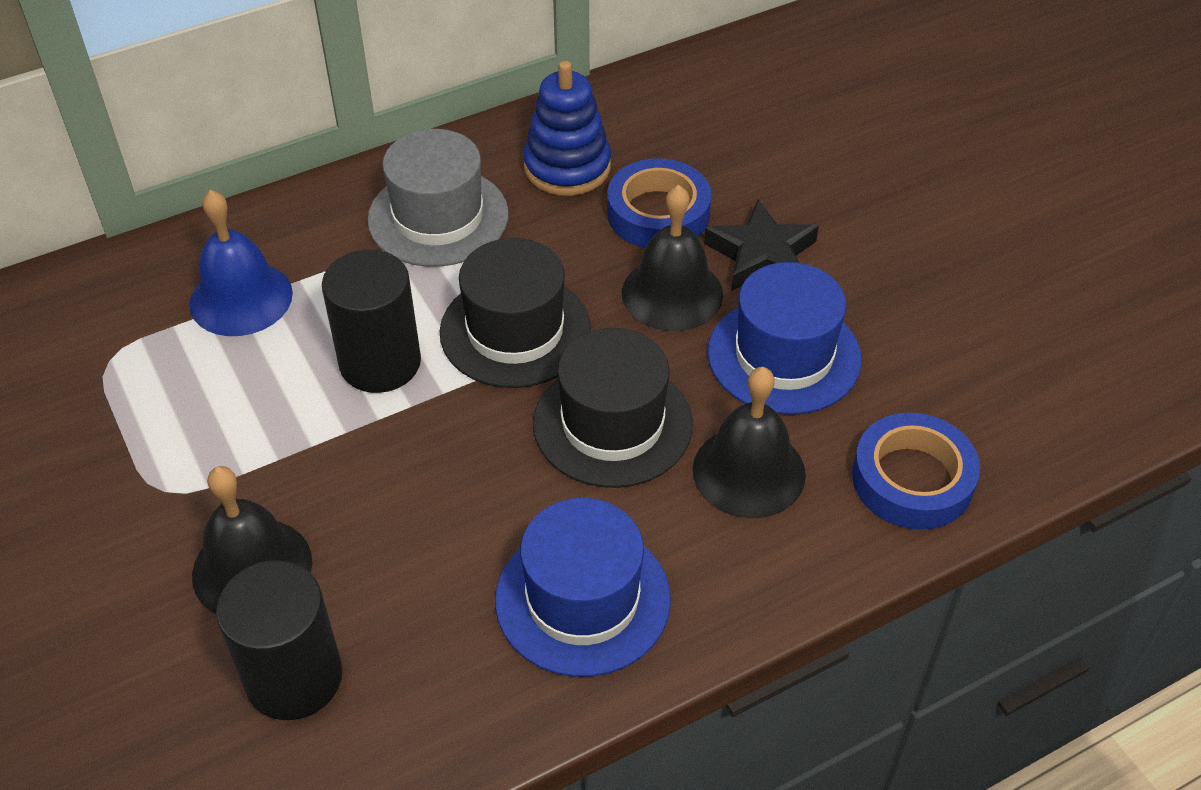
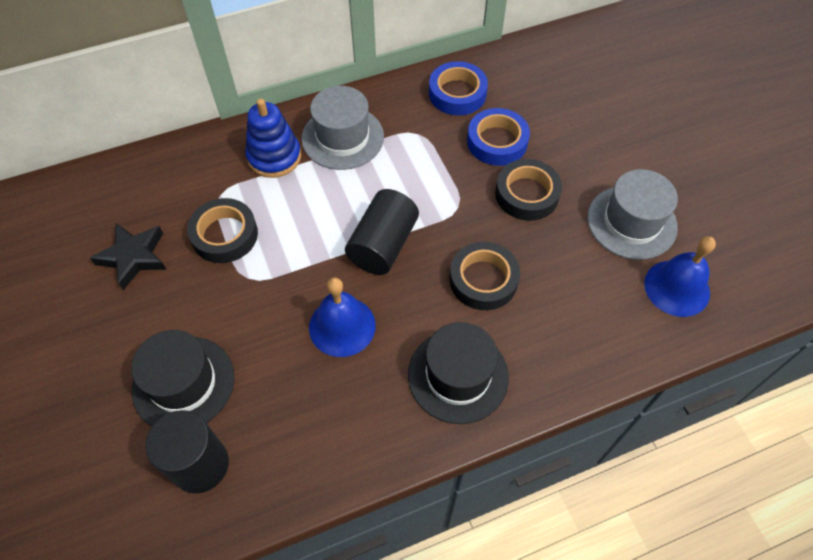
black bell: 3 -> 0
black tape: 0 -> 3
blue bell: 1 -> 2
blue hat: 2 -> 0
grey hat: 1 -> 2

